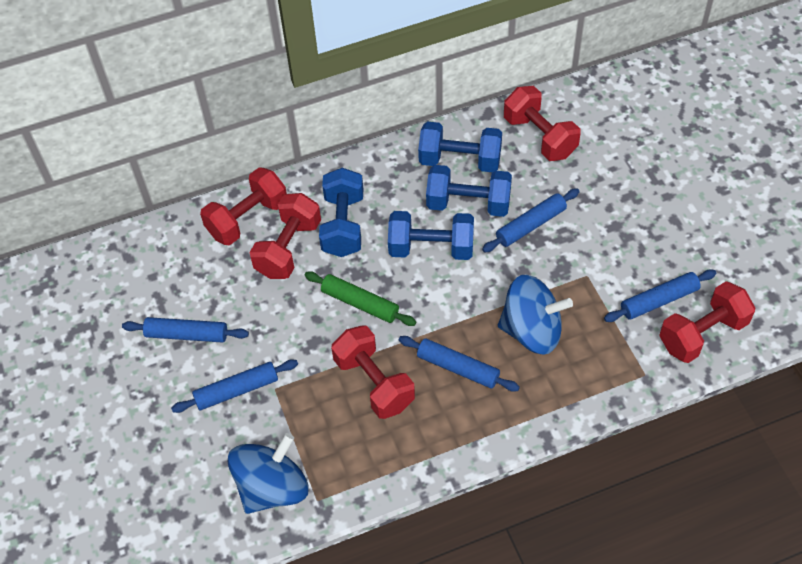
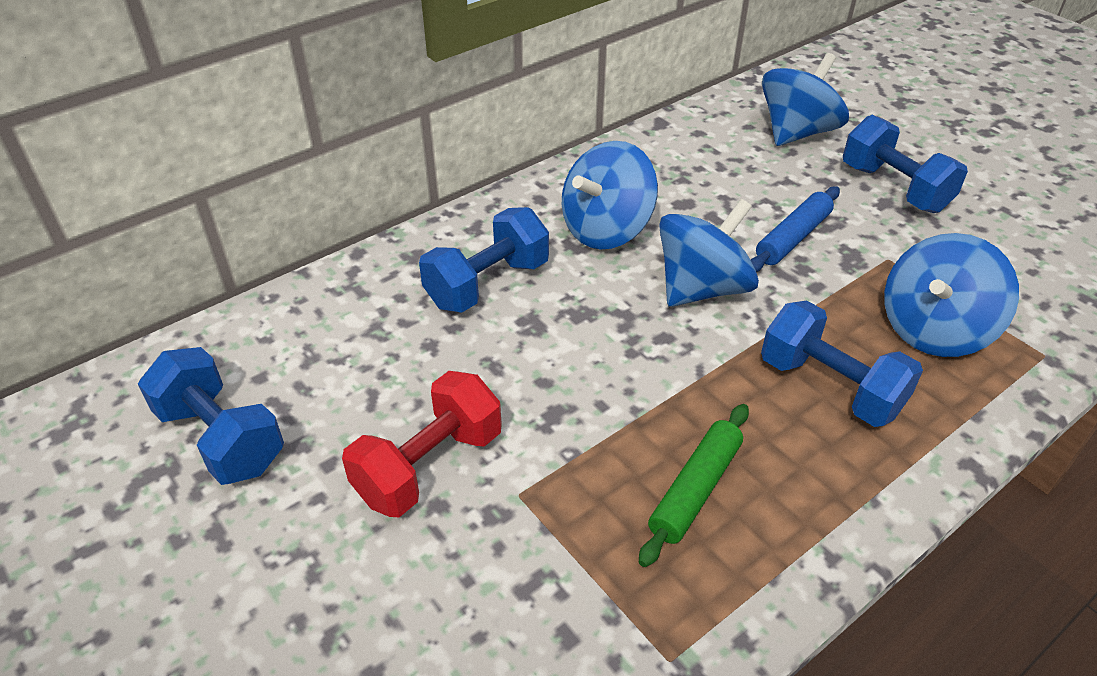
blue rolling pin: 5 -> 1
blue spinning top: 2 -> 4
red dumbbell: 5 -> 1

